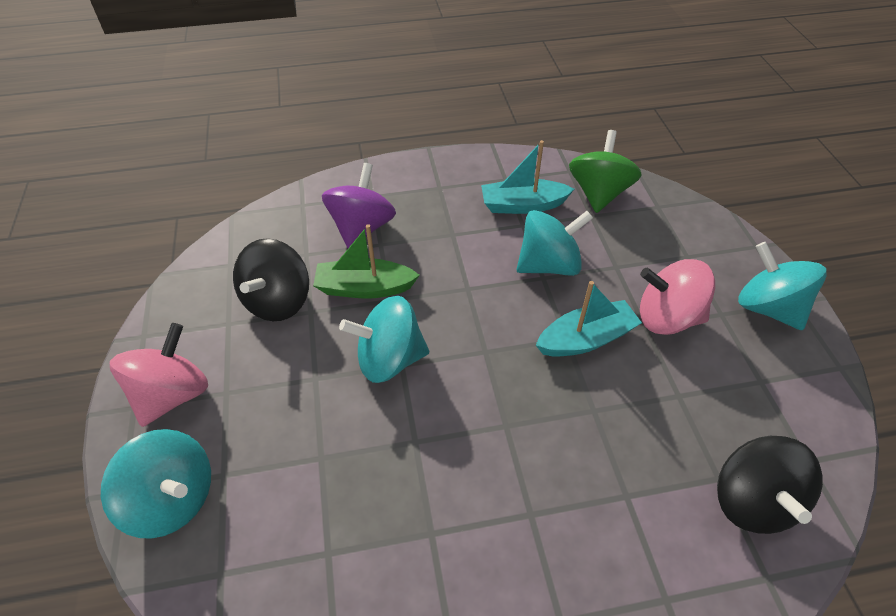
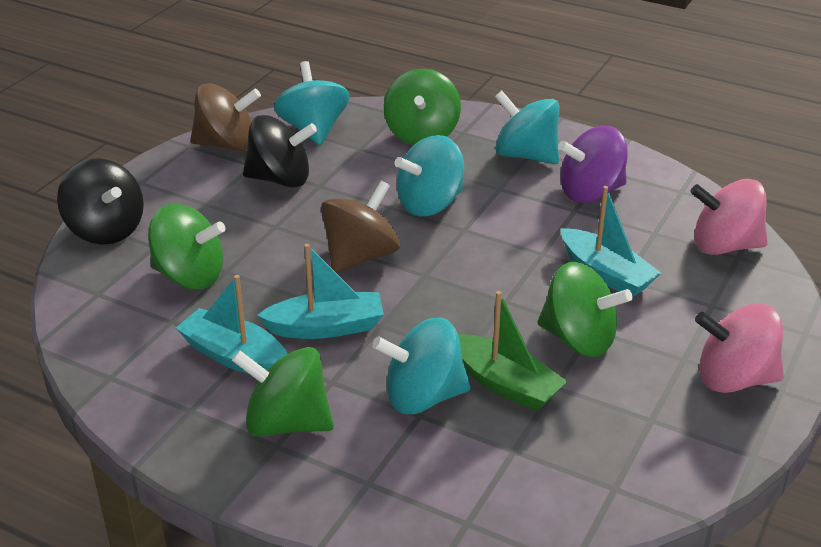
brown spinning top: 0 -> 2
green spinning top: 1 -> 4
turquoise boat: 2 -> 3

